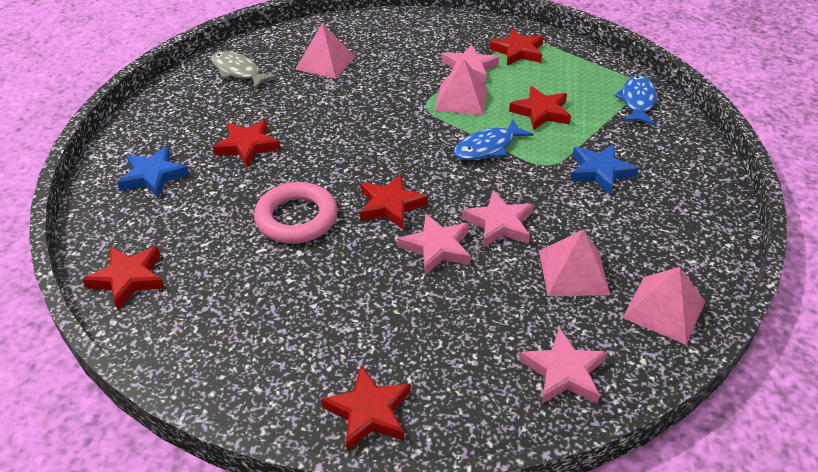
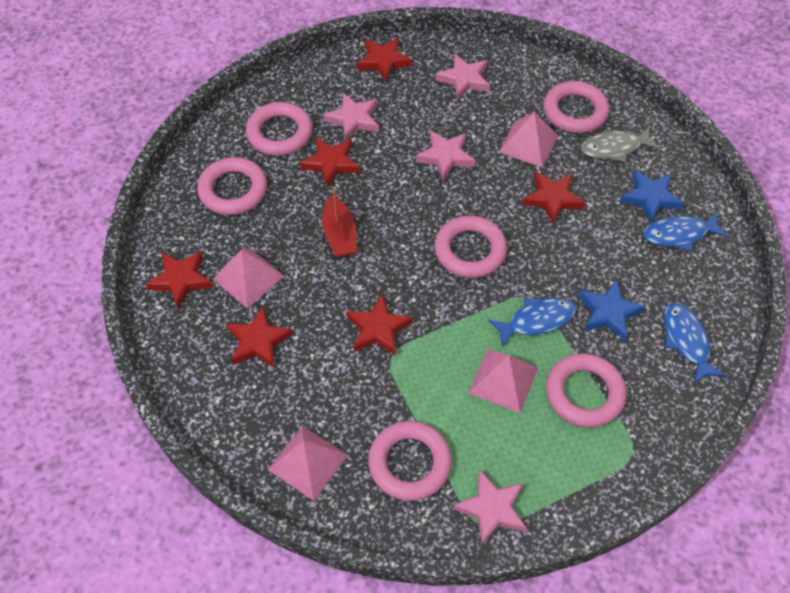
blue fish: 2 -> 3
pink ring: 1 -> 6
red boat: 0 -> 1

